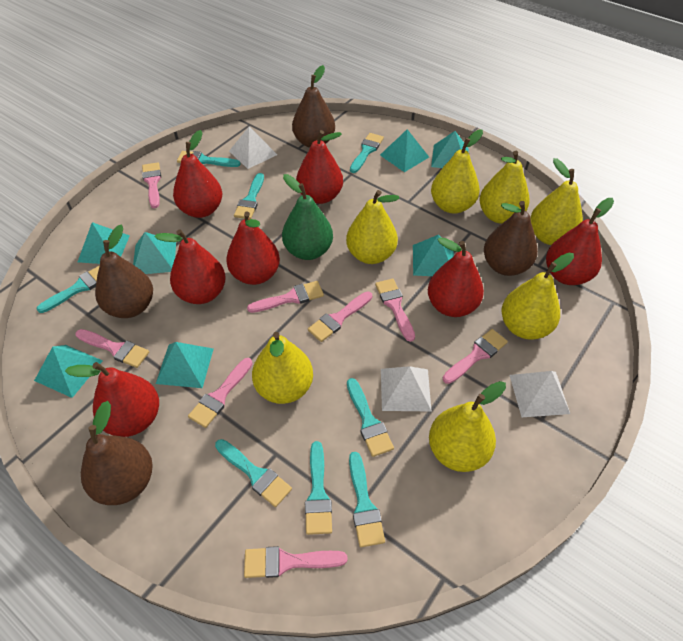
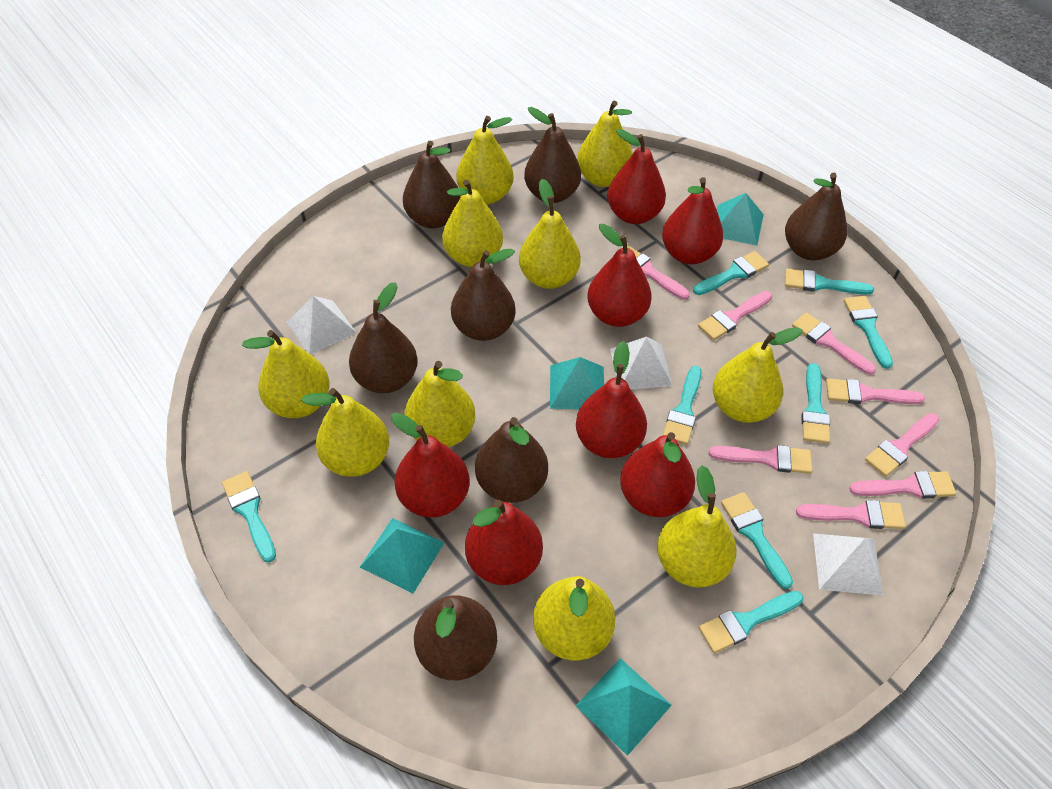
brown pear: 4 -> 7
green pear: 1 -> 0
turquoise pyramid: 7 -> 4
yellow pear: 7 -> 10

